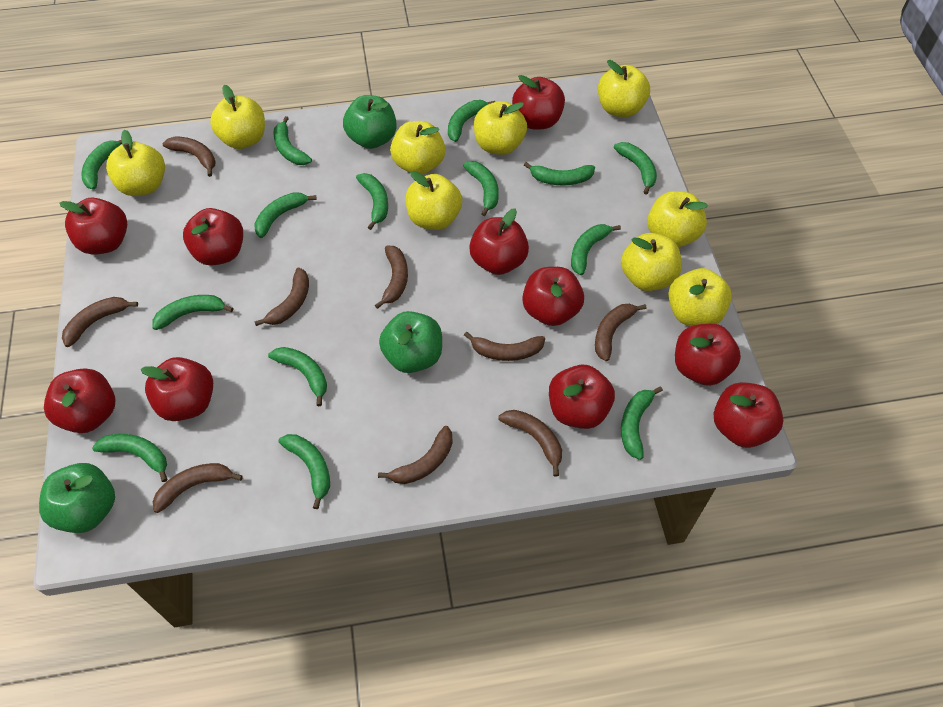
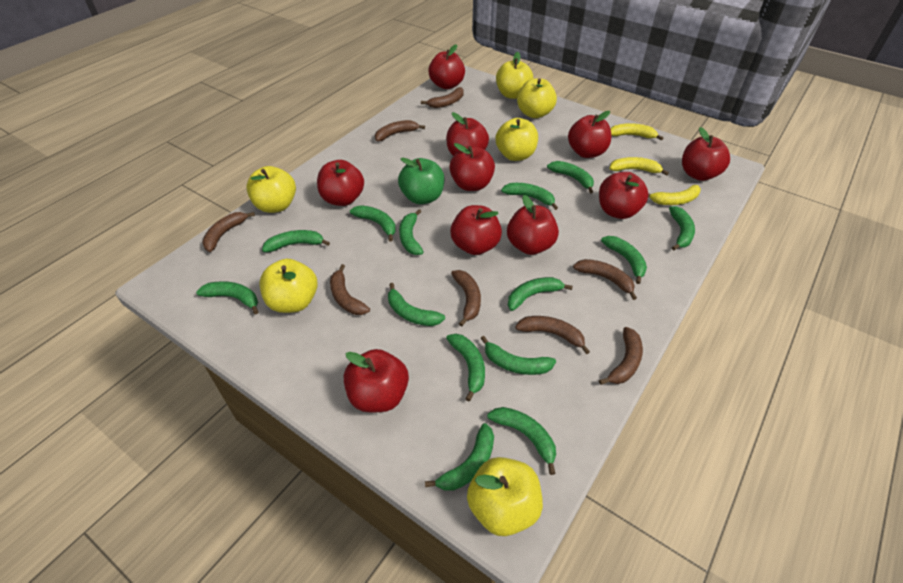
brown banana: 9 -> 8
green apple: 3 -> 1
yellow apple: 9 -> 6
yellow banana: 0 -> 3

